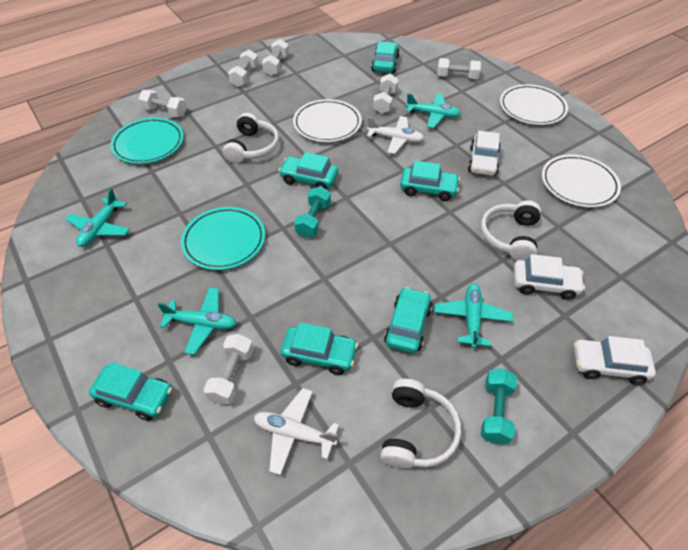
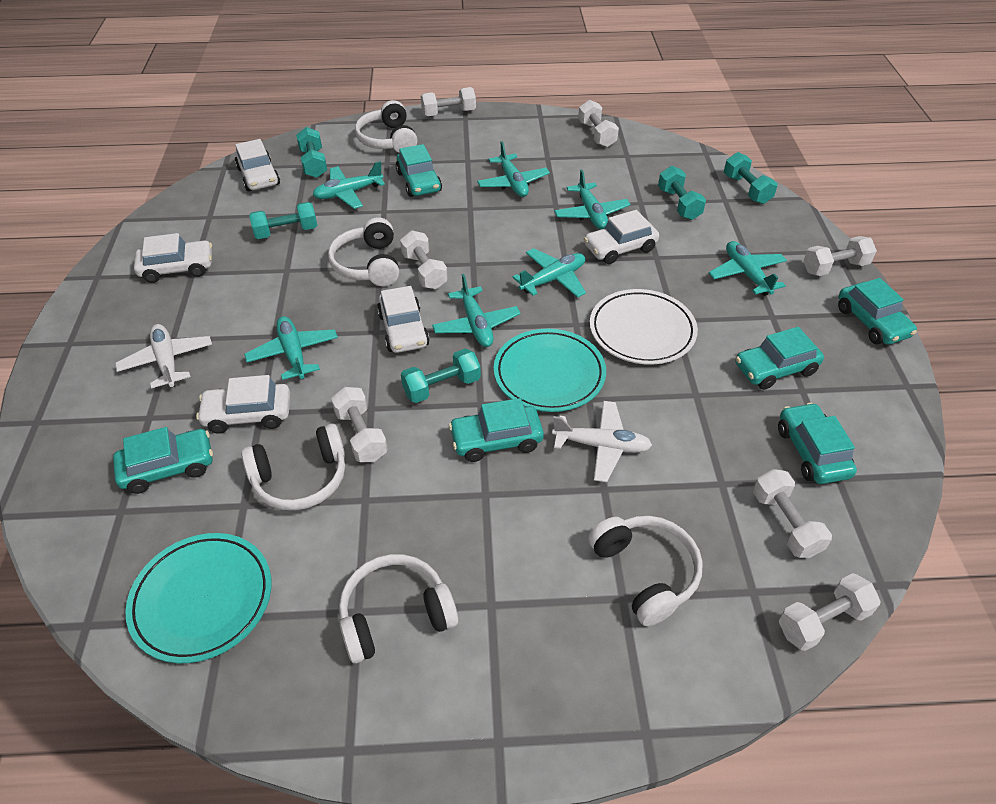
turquoise dumbbell: 2 -> 5
turquoise plane: 4 -> 7
white car: 3 -> 5
white dumbbell: 6 -> 7
white headphones: 3 -> 5
white plate: 3 -> 1

